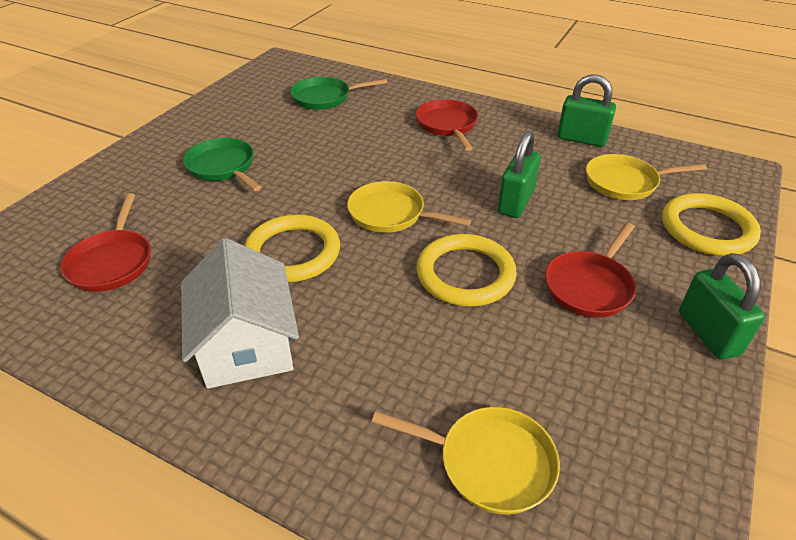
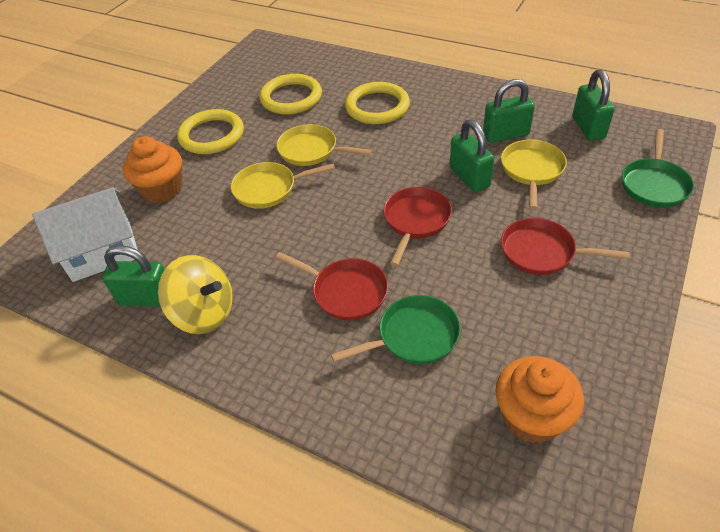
green padlock: 3 -> 4
orange cupcake: 0 -> 2
yellow spinning top: 0 -> 1

